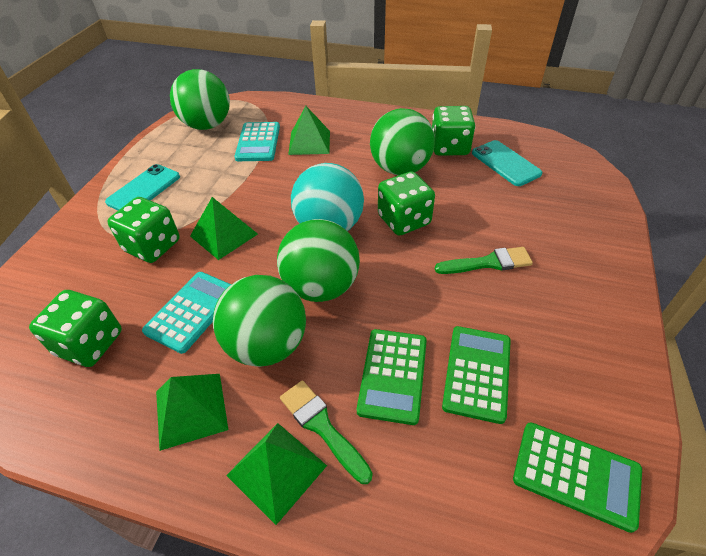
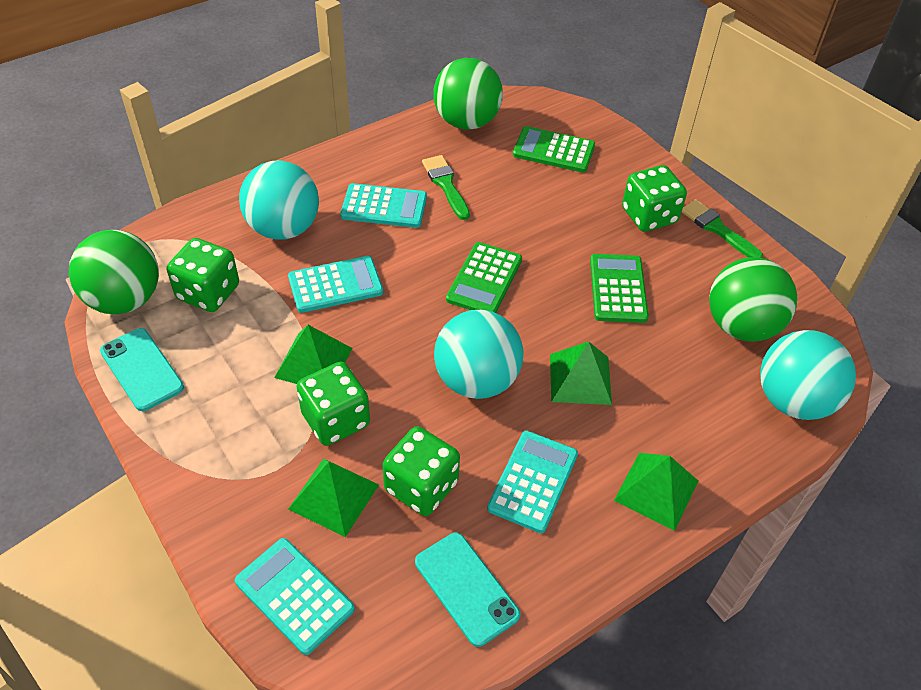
green ball: 4 -> 3
turquoise ball: 1 -> 3
turquoise calculator: 2 -> 4

